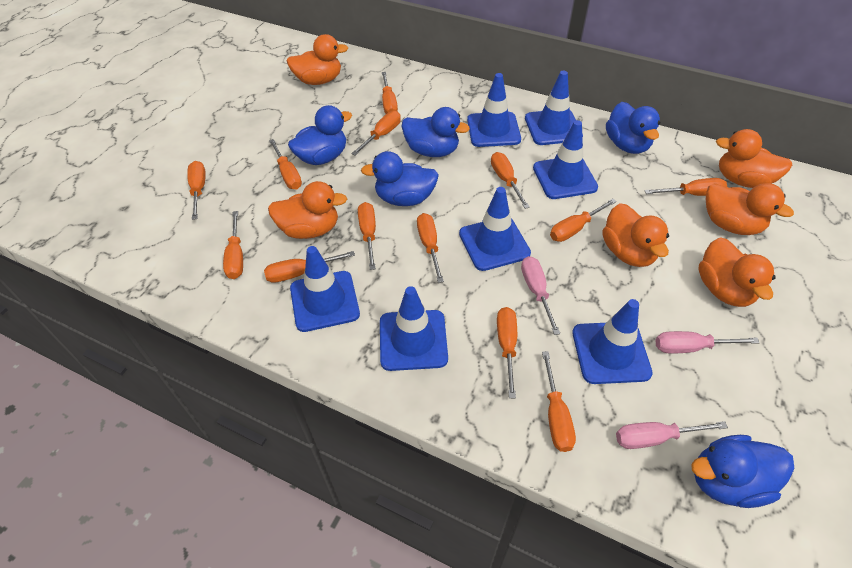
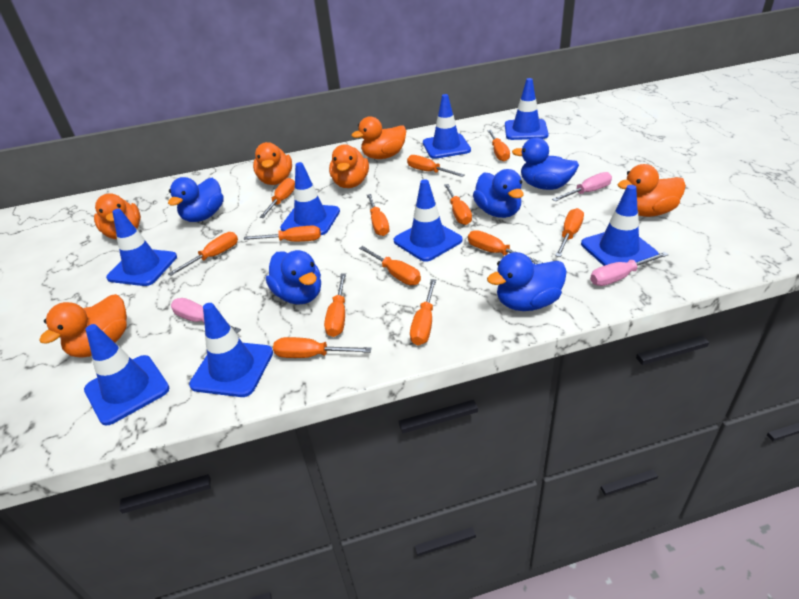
blue traffic cone: 7 -> 8

